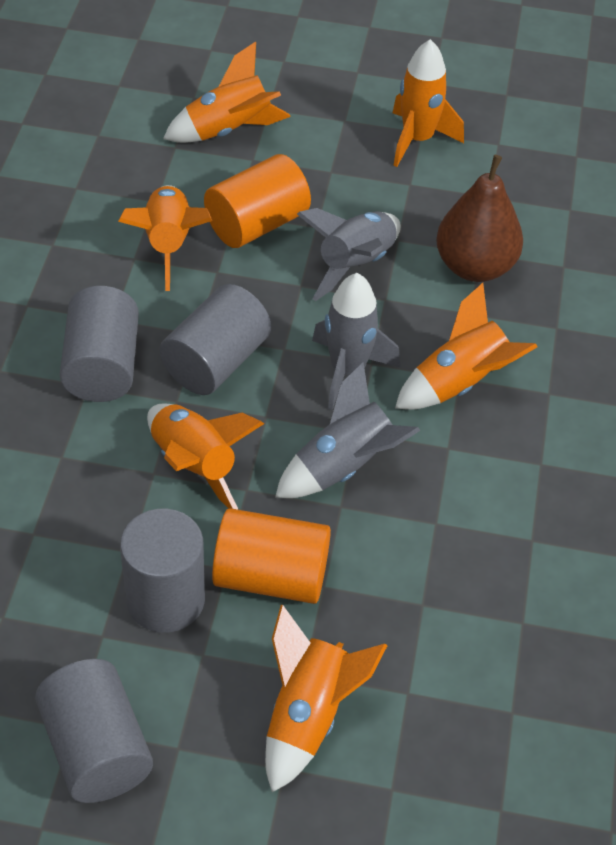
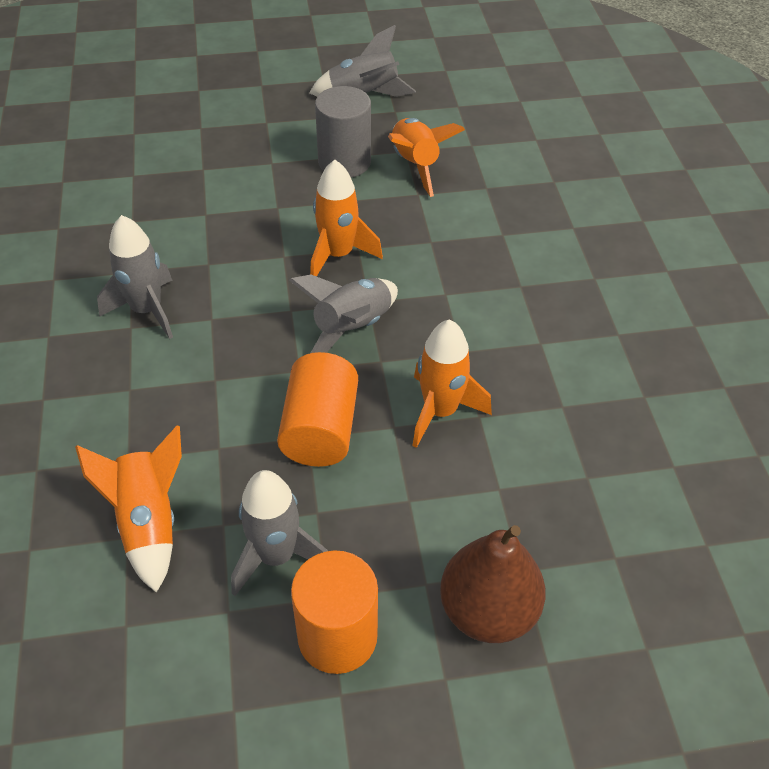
grey cylinder: 4 -> 1
grey rocket: 3 -> 4
orange rocket: 6 -> 4

